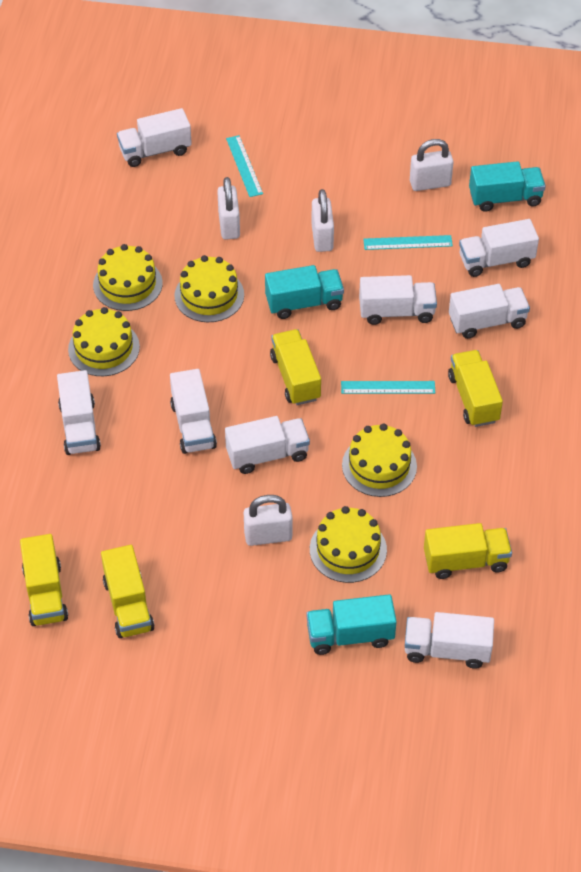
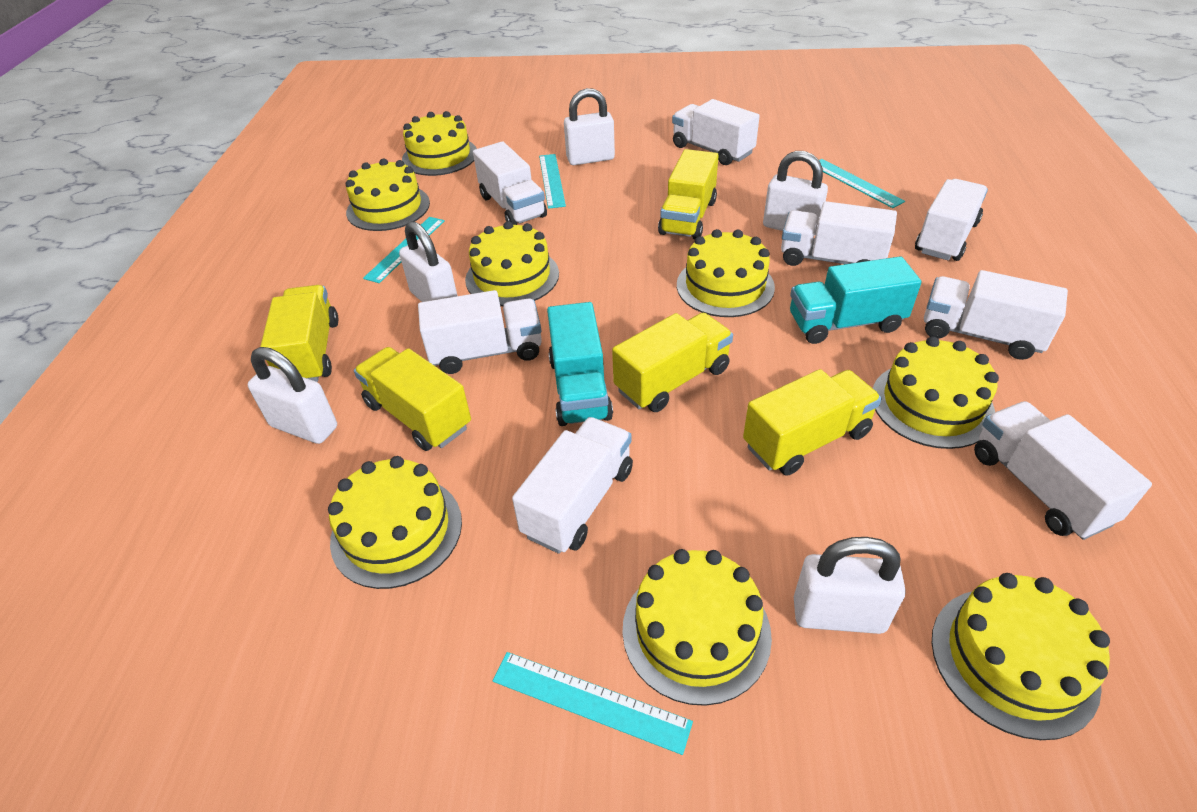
turquoise ruler: 3 -> 4
turquoise truck: 3 -> 2
white padlock: 4 -> 5
yellow cake: 5 -> 8

